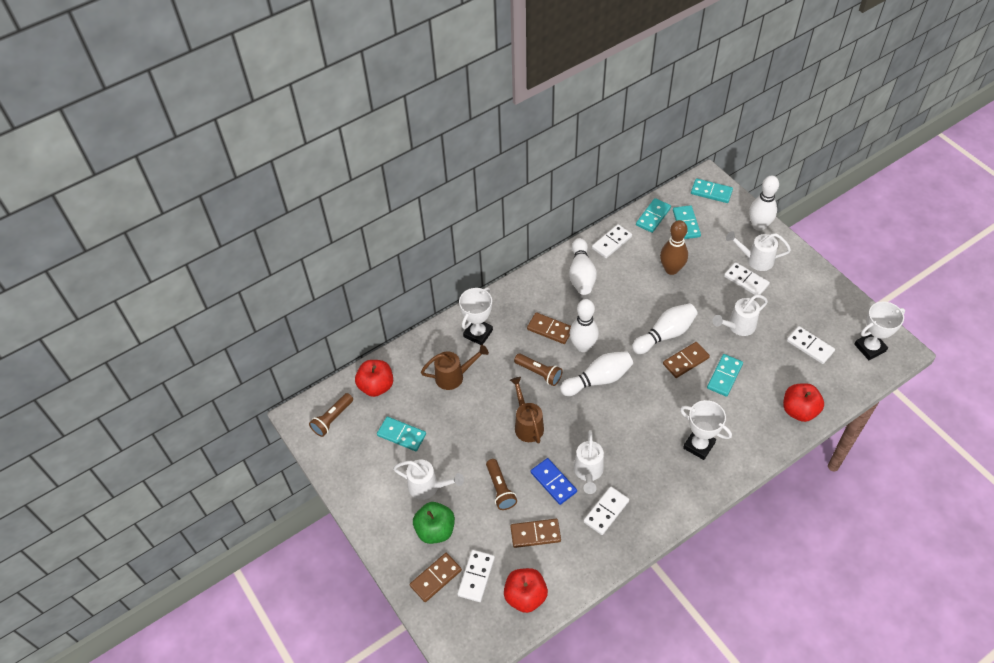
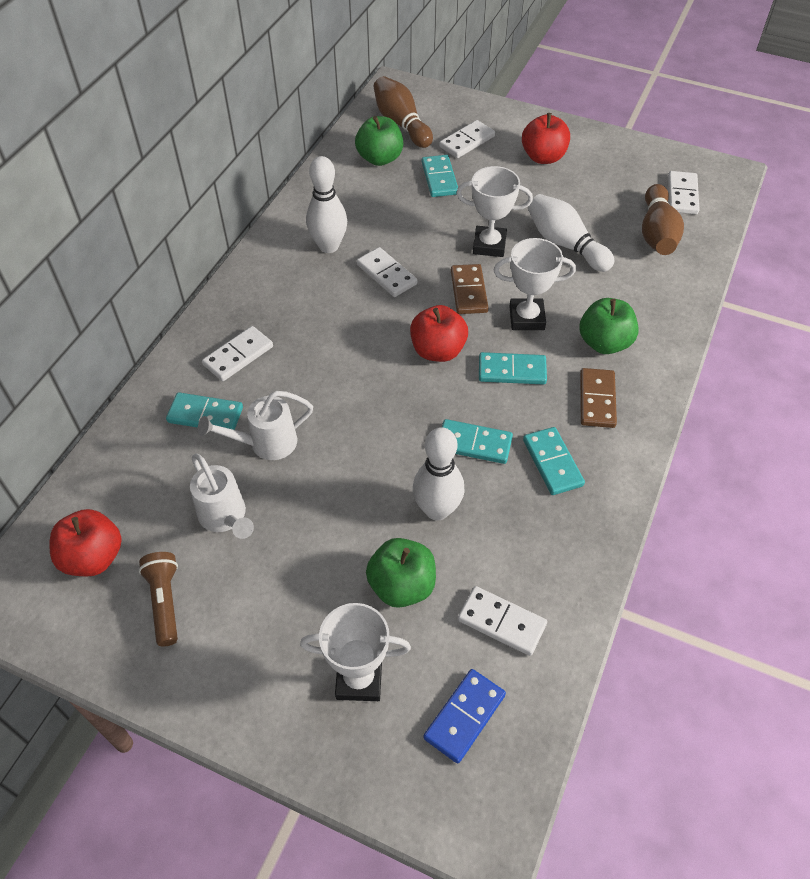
brown bowling pin: 1 -> 2
brown domino: 4 -> 2
brown flashlight: 3 -> 1
brown watering can: 2 -> 0
green apple: 1 -> 3
white bowling pin: 5 -> 3
white watering can: 4 -> 2

